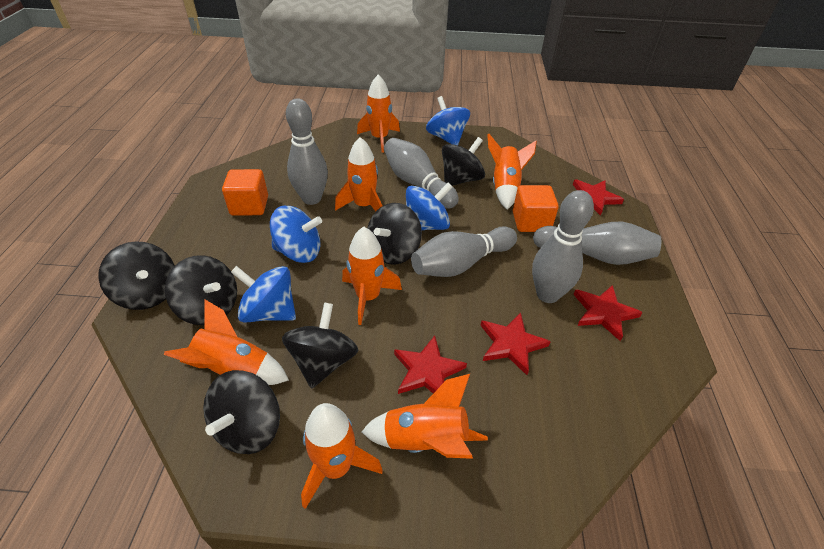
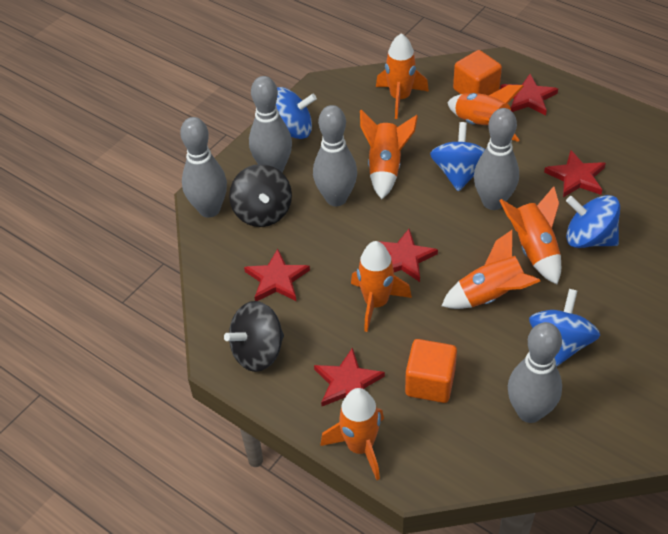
black spinning top: 6 -> 2
red star: 4 -> 5

